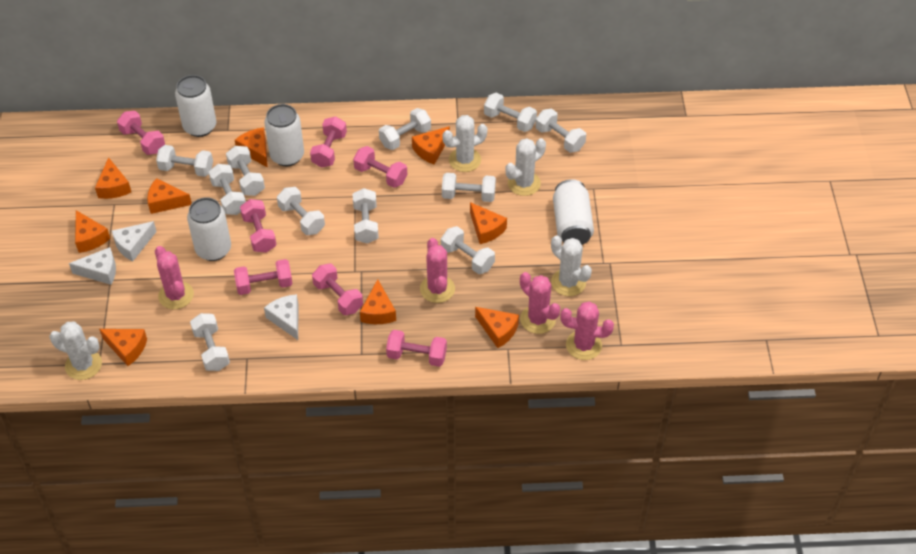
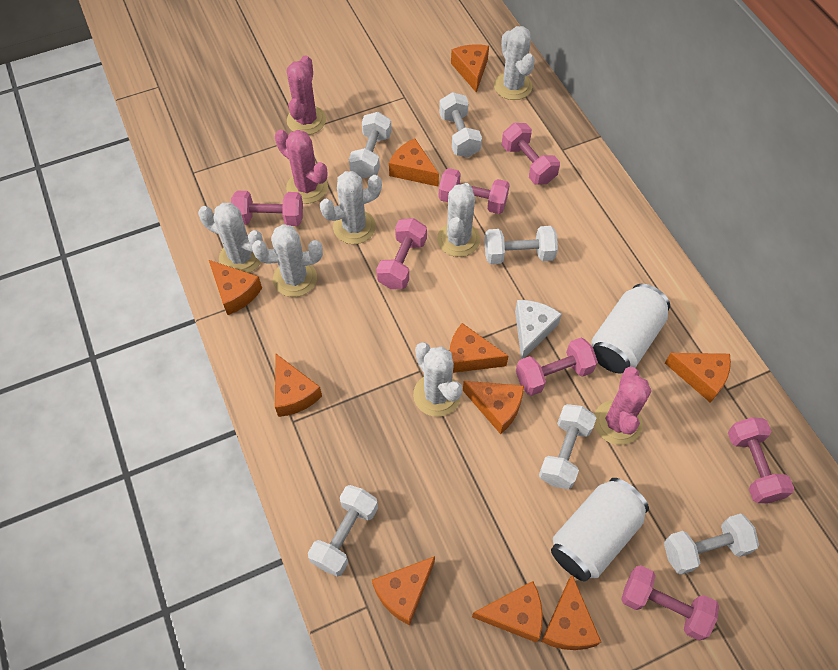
orange cheese: 9 -> 10
pink cactus: 4 -> 3
white cactus: 4 -> 6
white can: 4 -> 2
white cheese: 3 -> 1
white dumbbell: 11 -> 6

